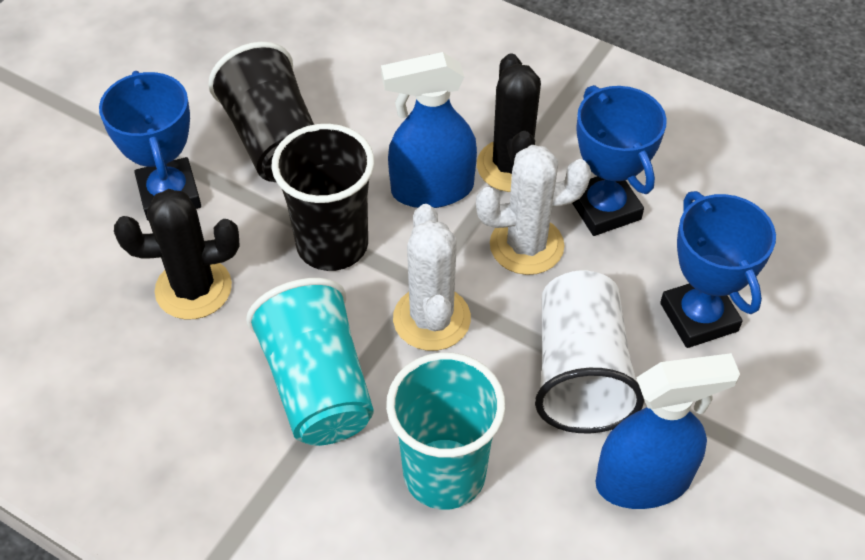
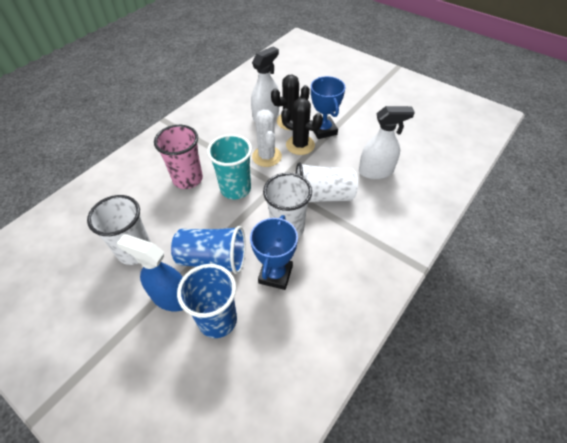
black cup: 2 -> 0
blue cup: 0 -> 2
blue spray bottle: 2 -> 1
blue trophy: 3 -> 2
pink cup: 0 -> 1
turquoise cup: 2 -> 1
white cactus: 2 -> 1
white cup: 1 -> 3
white spray bottle: 0 -> 2

